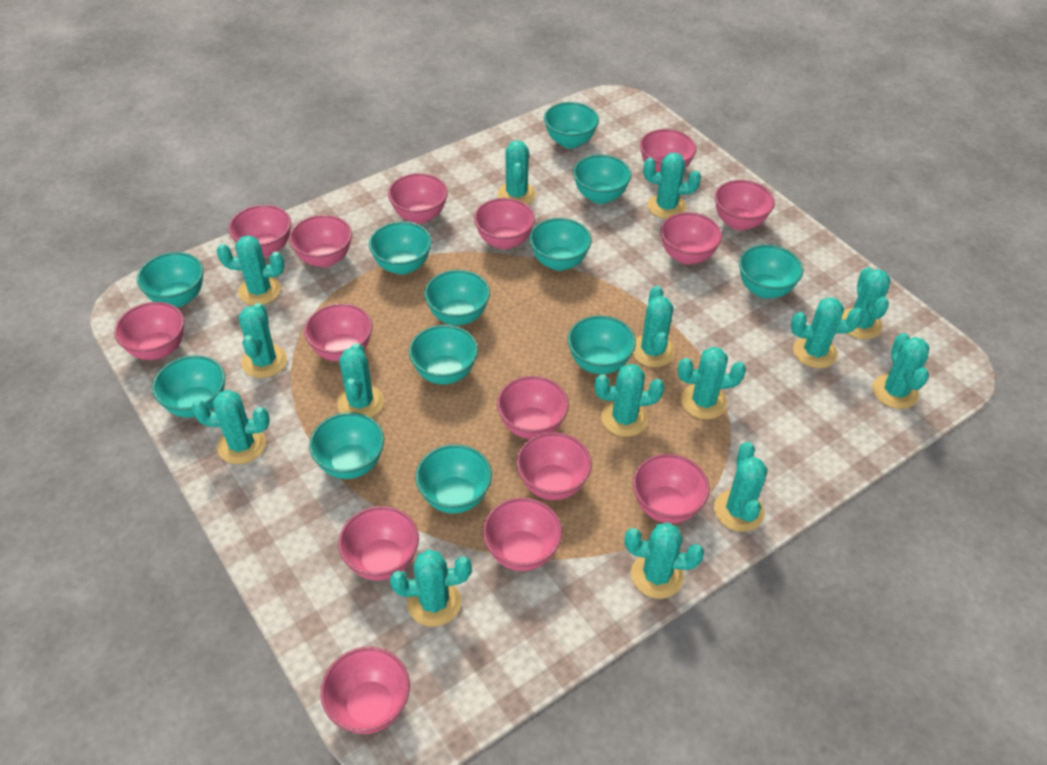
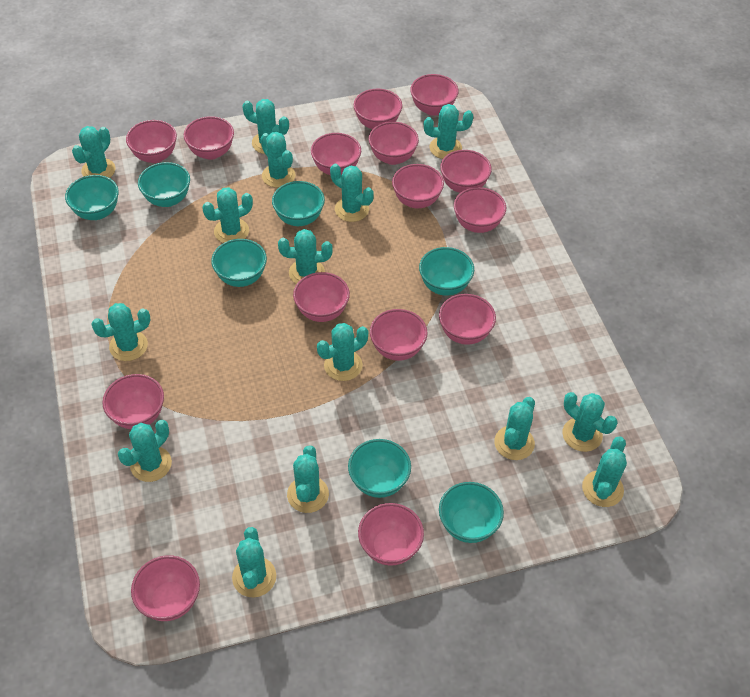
turquoise bowl: 12 -> 7

